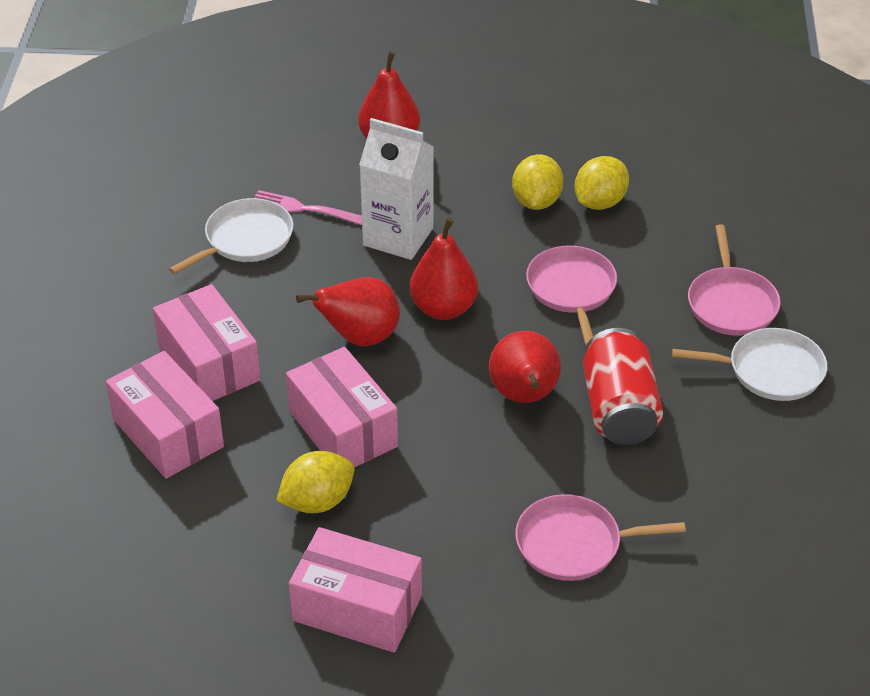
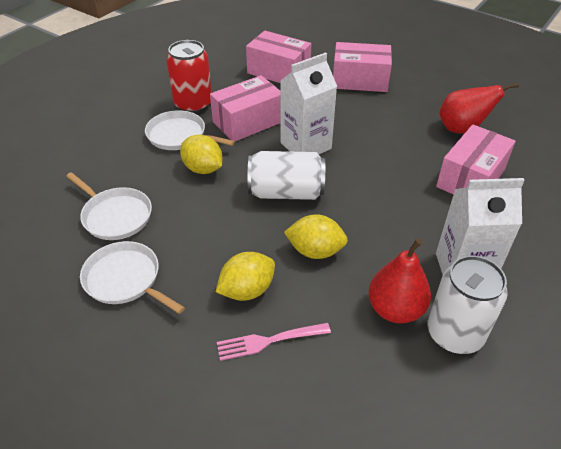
pink pan: 3 -> 0
red pear: 4 -> 2
white can: 0 -> 2
white carton: 1 -> 2
white pan: 2 -> 3

